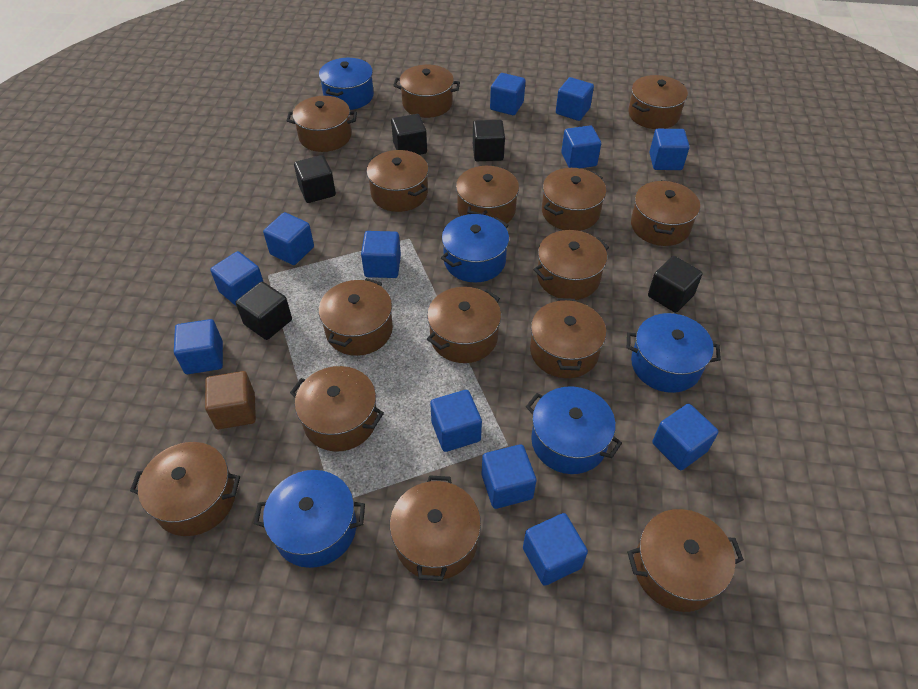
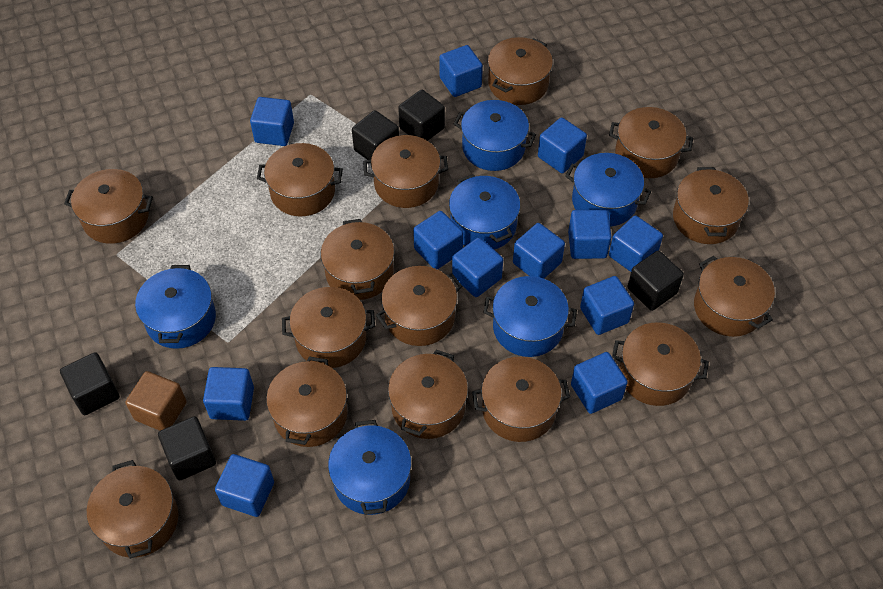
blue pot: 5 -> 6

